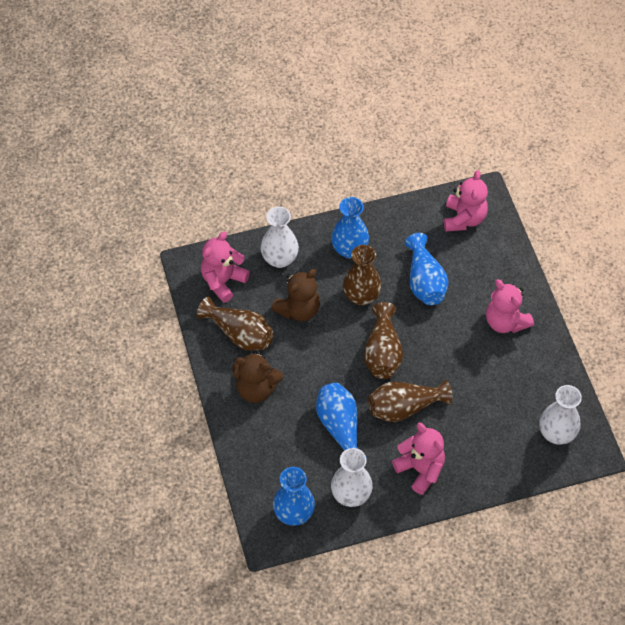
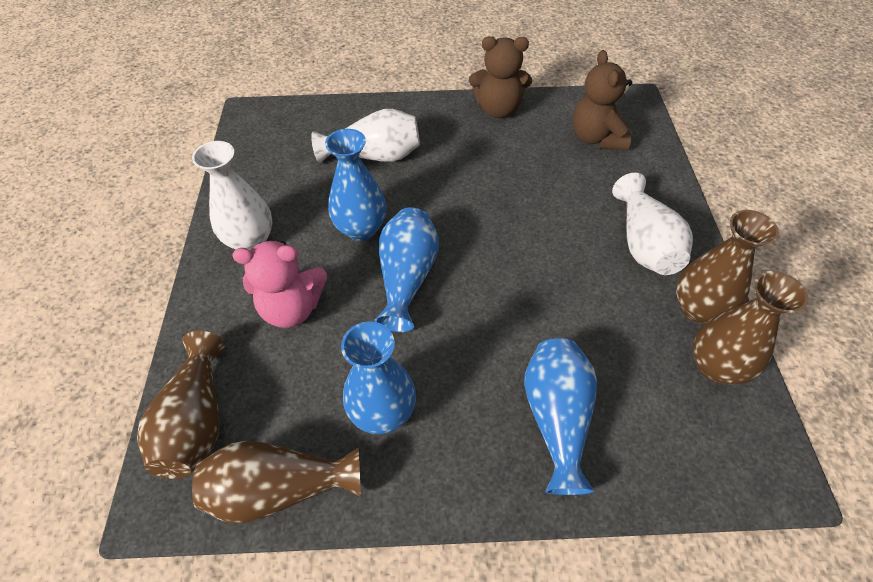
pink teddy bear: 4 -> 1

